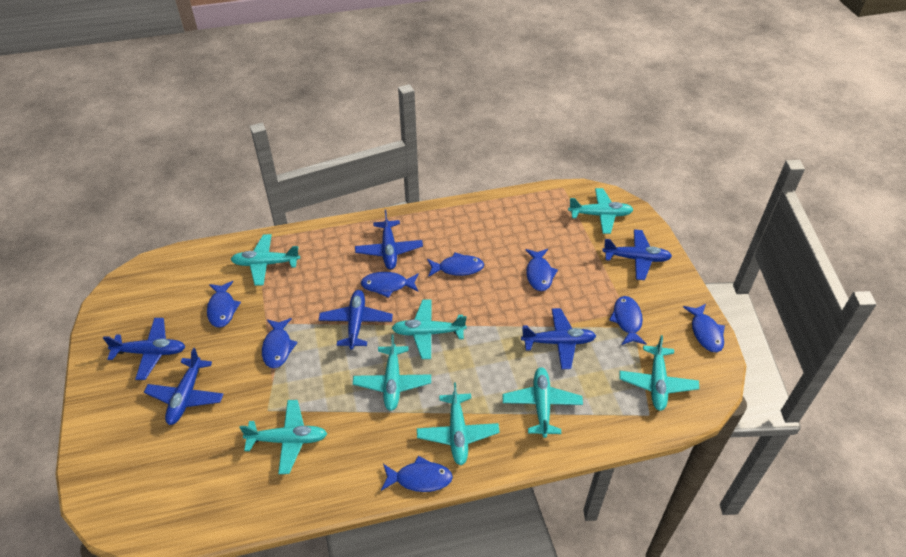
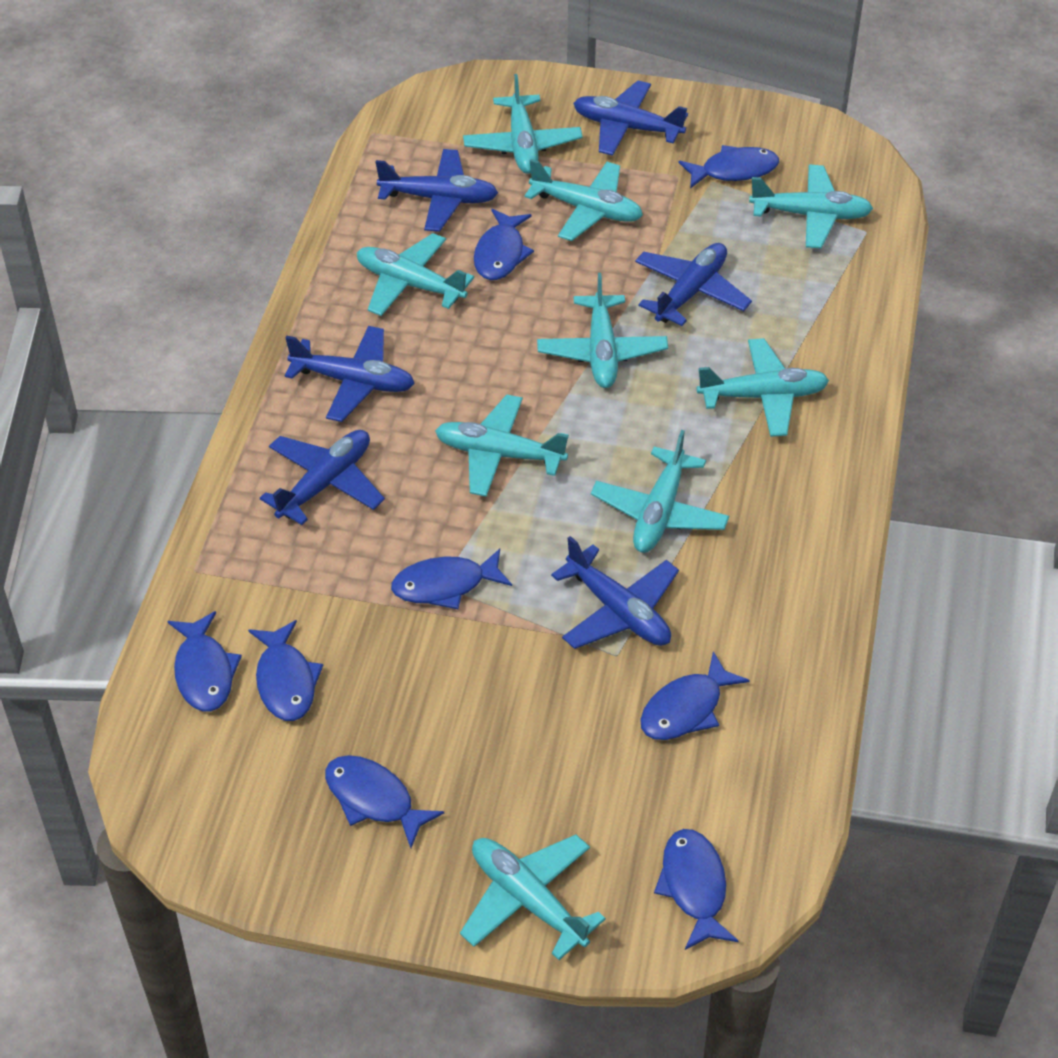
turquoise plane: 8 -> 9

